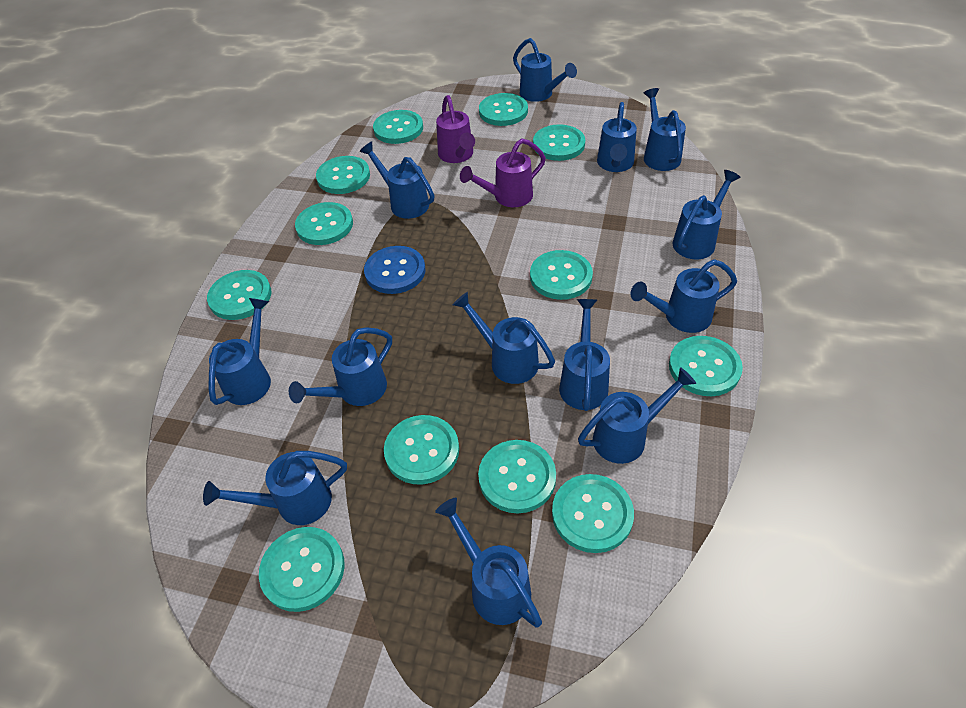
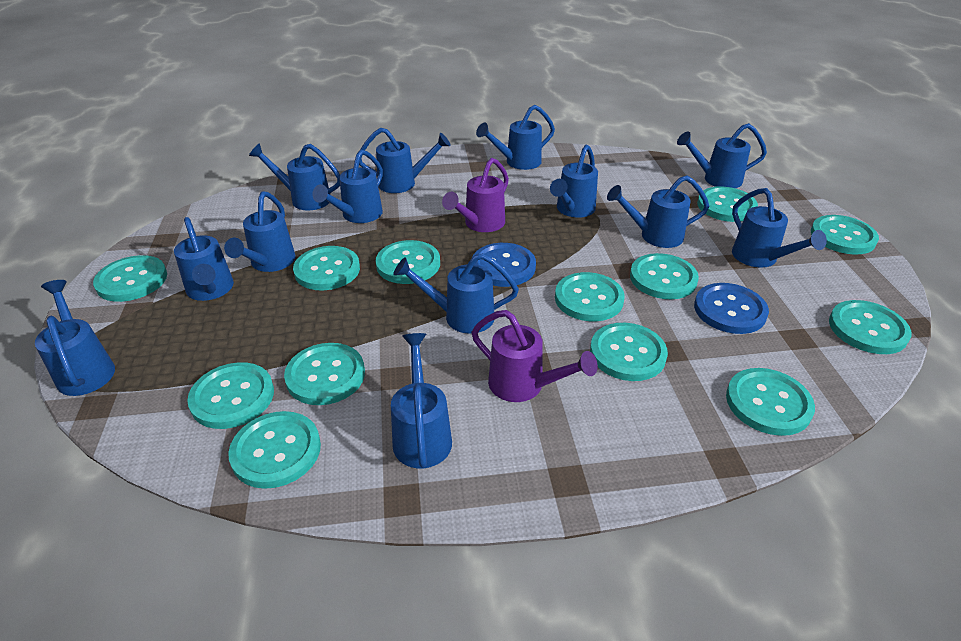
blue button: 1 -> 2
turquoise button: 12 -> 13

